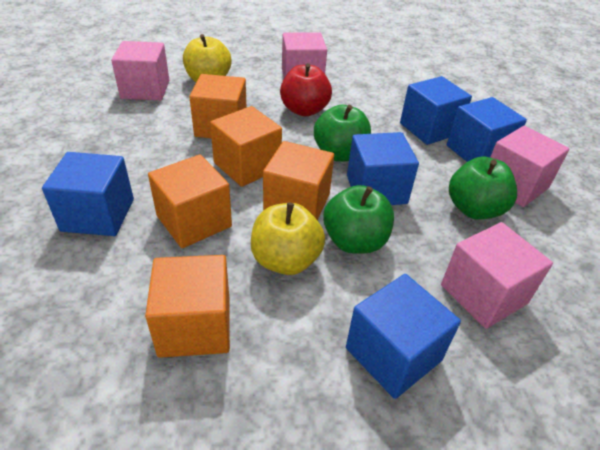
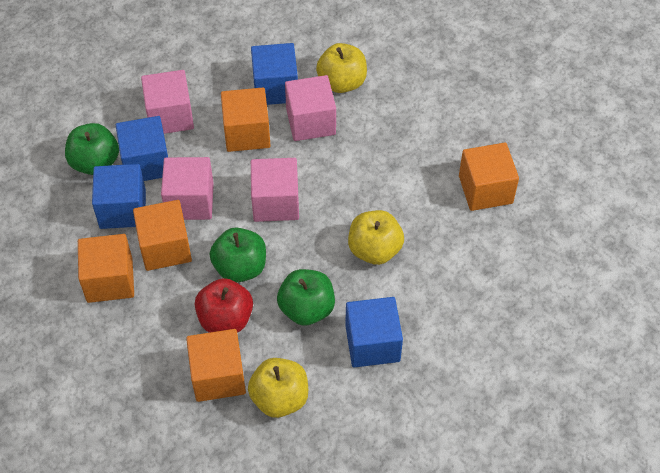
blue cube: 5 -> 4
yellow apple: 2 -> 3

